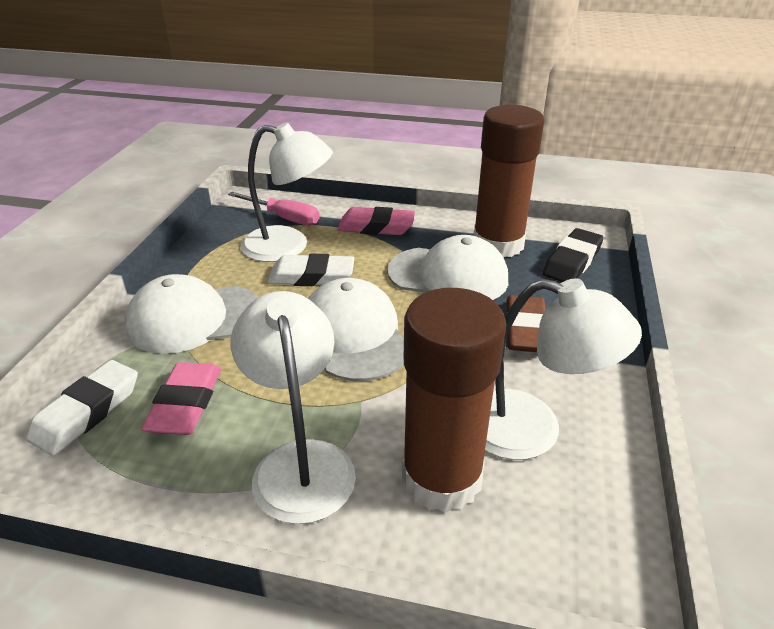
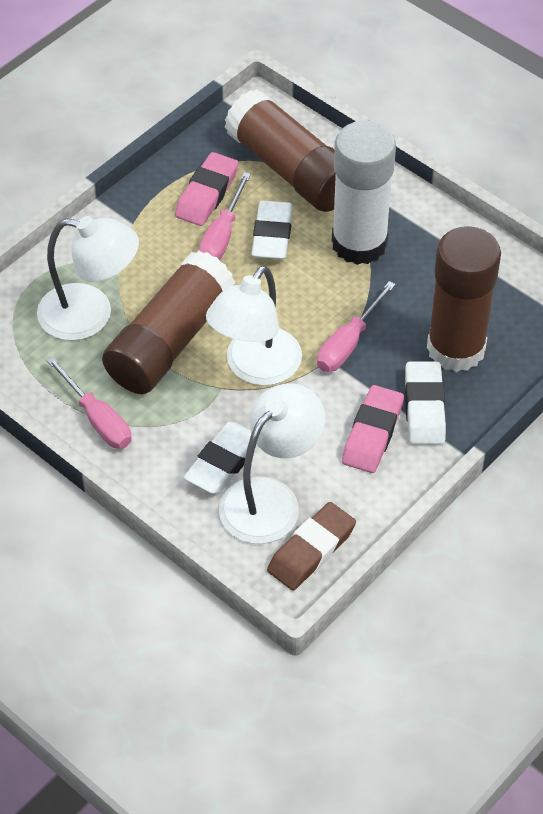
black eraser: 1 -> 0
brown glue stick: 2 -> 3
pink screwdriver: 1 -> 3
white cap: 3 -> 0
white eraser: 2 -> 3
white glue stick: 0 -> 1

